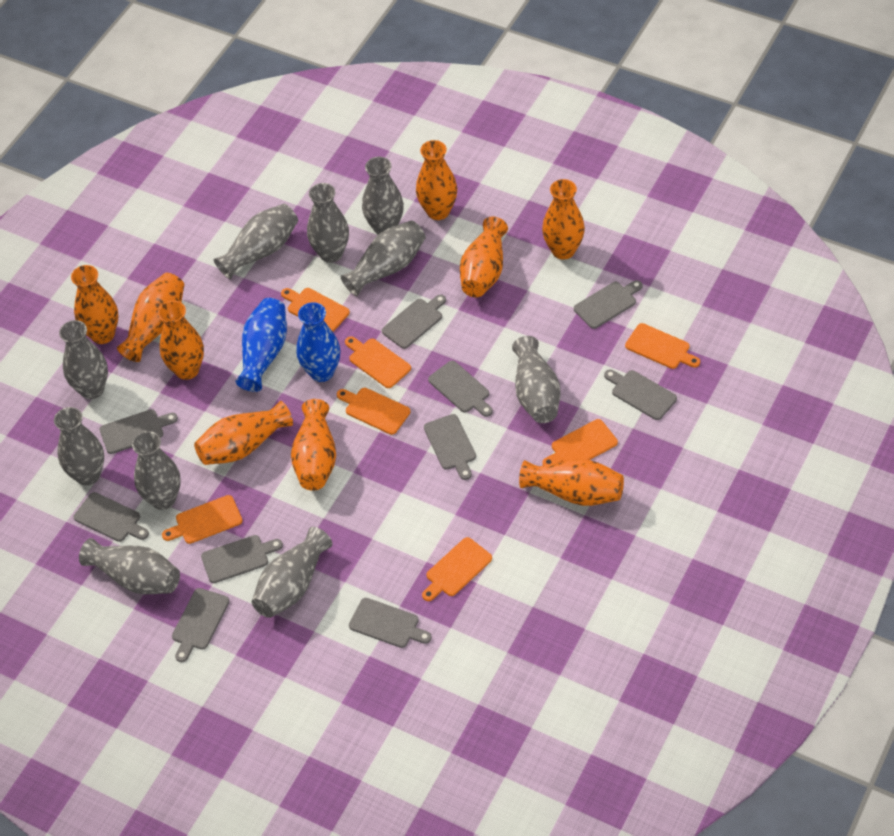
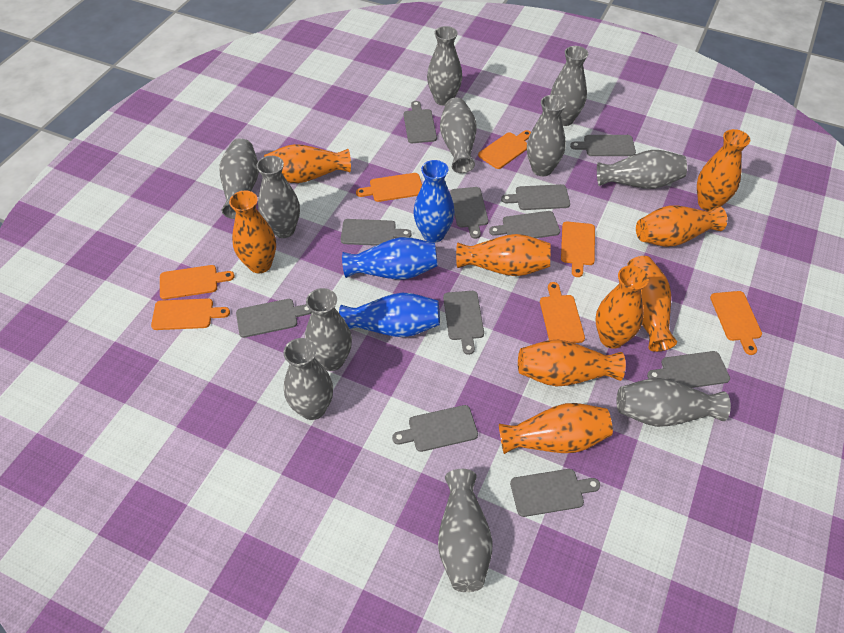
blue vase: 2 -> 3
grey cutting board: 10 -> 11
grey vase: 10 -> 11

